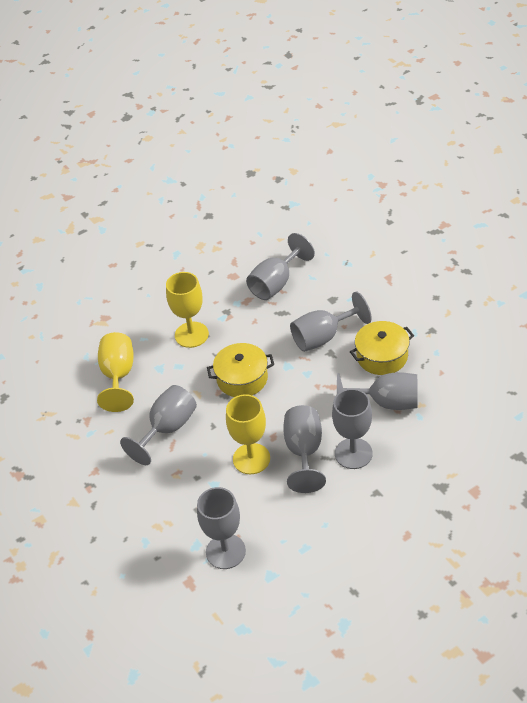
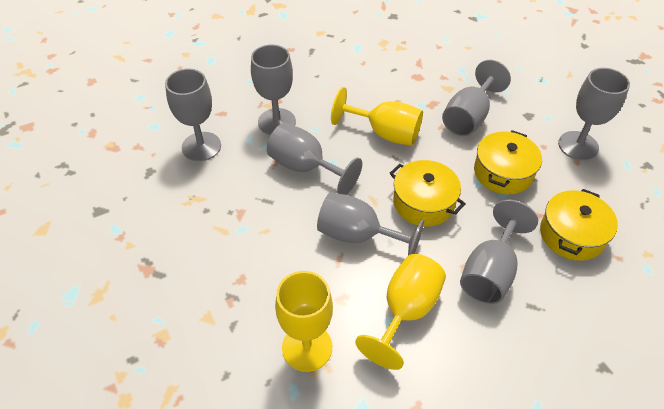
yellow pot: 2 -> 3

